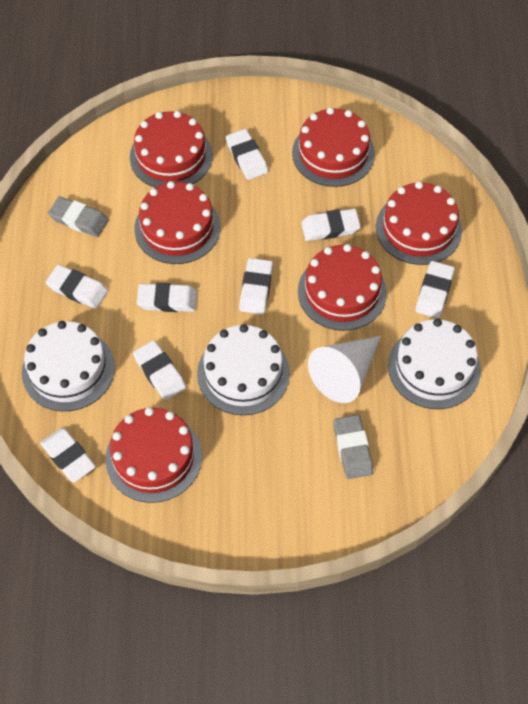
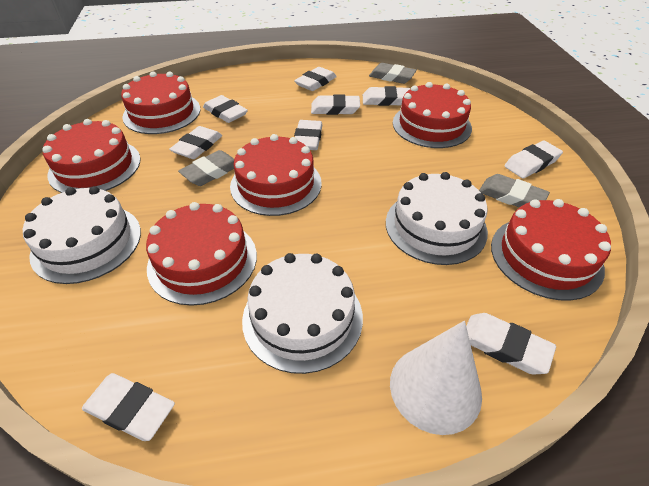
grey eraser: 2 -> 3
white eraser: 8 -> 9

